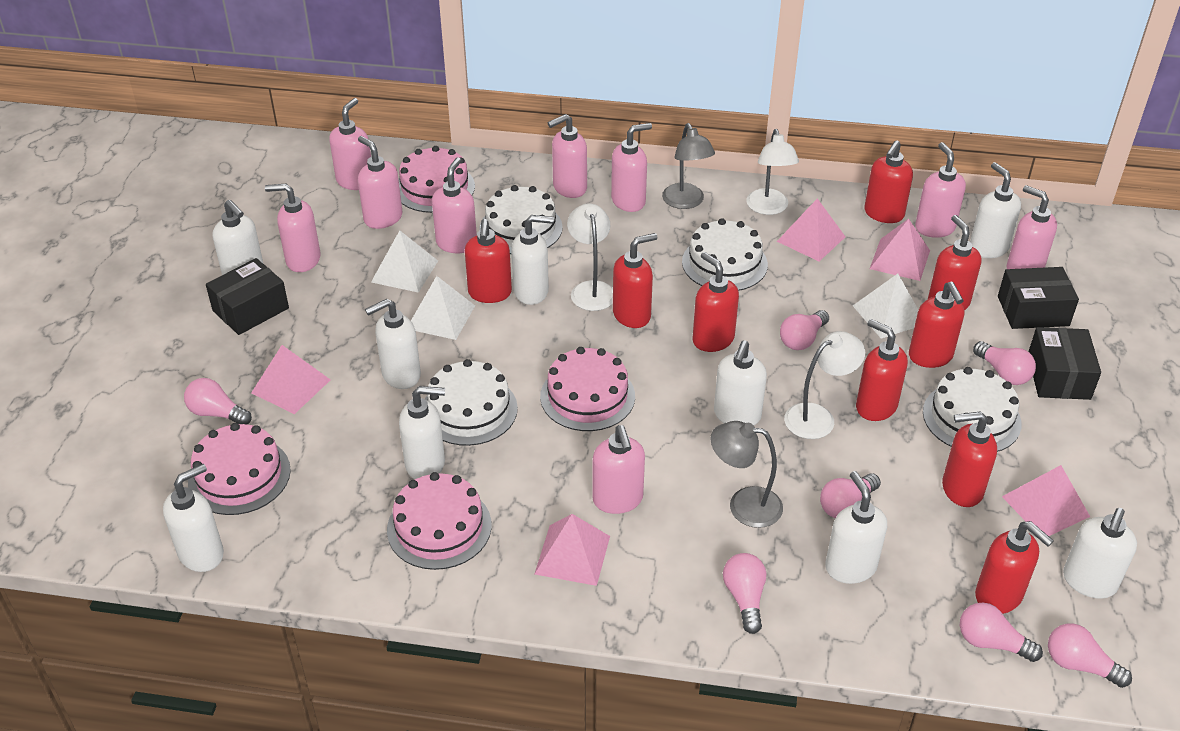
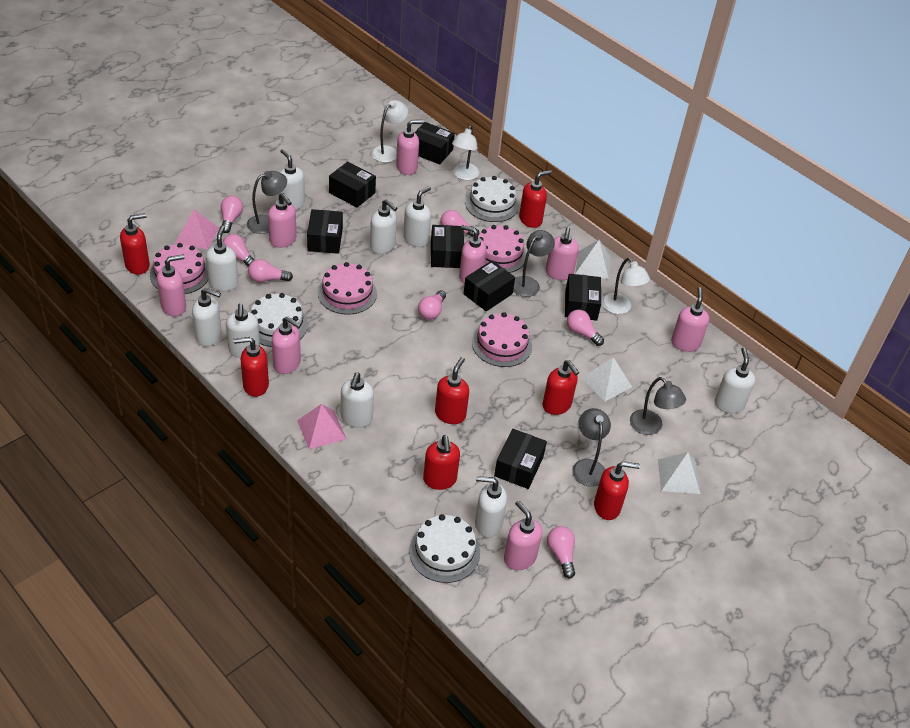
black box: 3 -> 7
grey lamp: 2 -> 4
pink pyramid: 5 -> 2
pink soap dispenser: 9 -> 8
red soap dispenser: 9 -> 7
white cake: 4 -> 3

